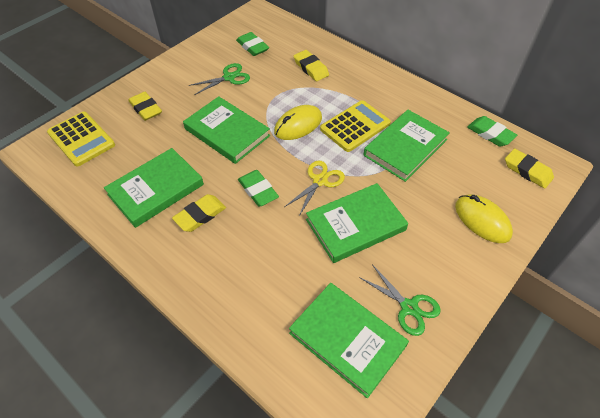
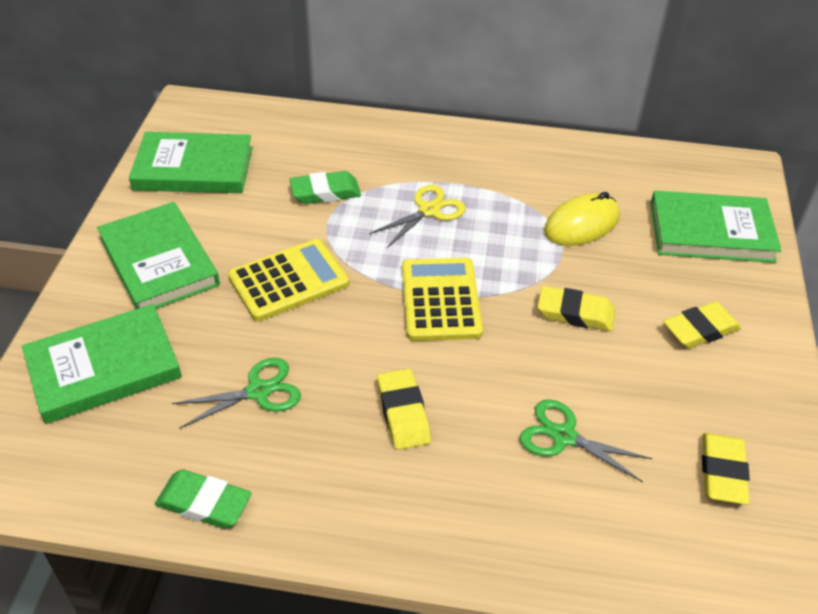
green book: 5 -> 4
green eraser: 3 -> 2
yellow mouse: 2 -> 1

